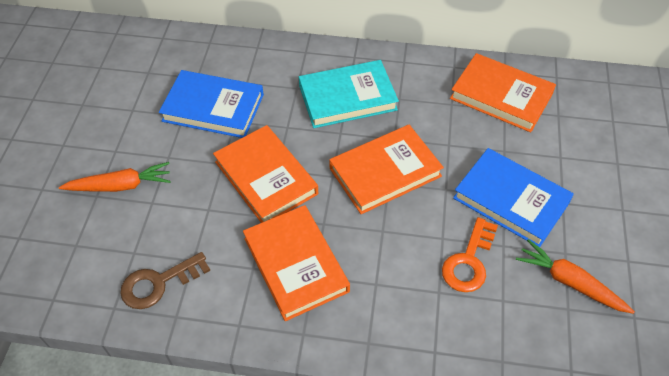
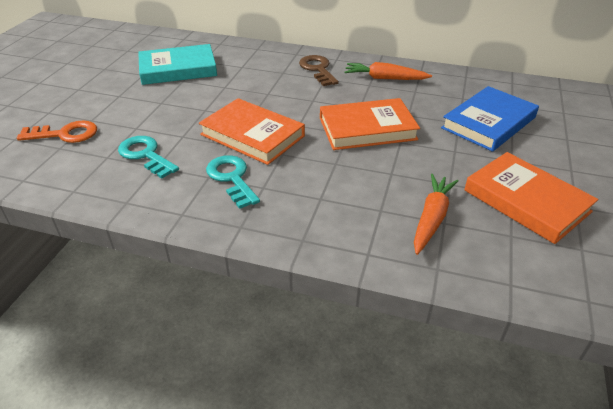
blue book: 2 -> 1
orange book: 4 -> 3
turquoise key: 0 -> 2

